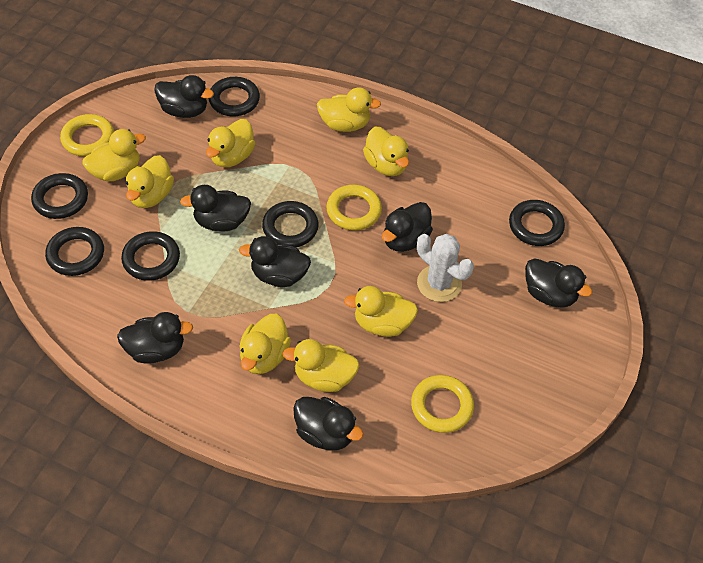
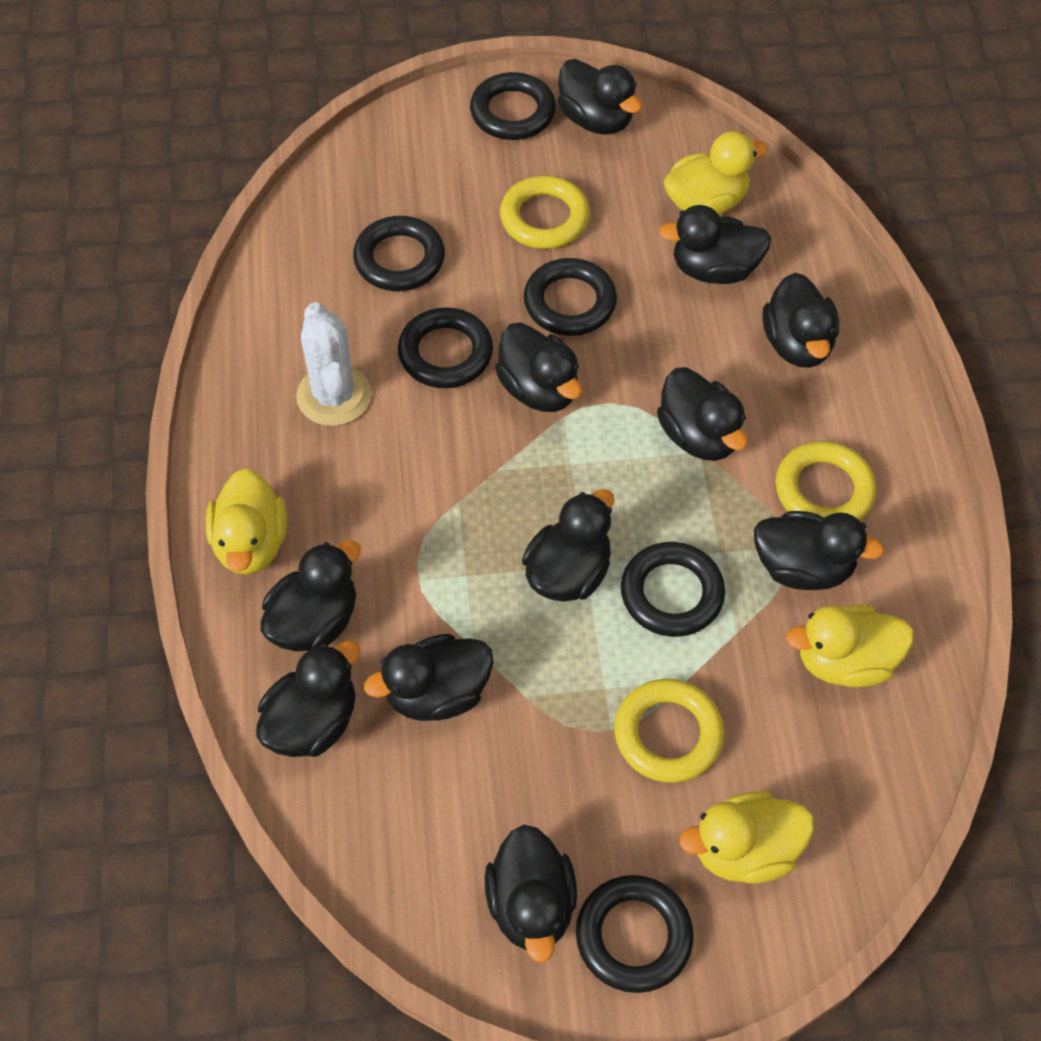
black duck: 7 -> 11
yellow duck: 8 -> 4

